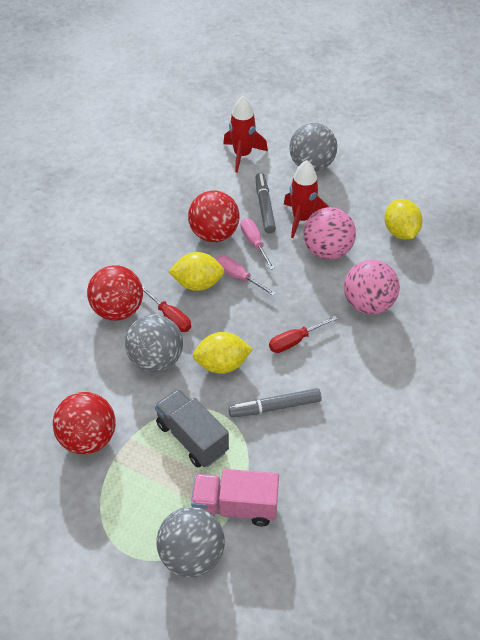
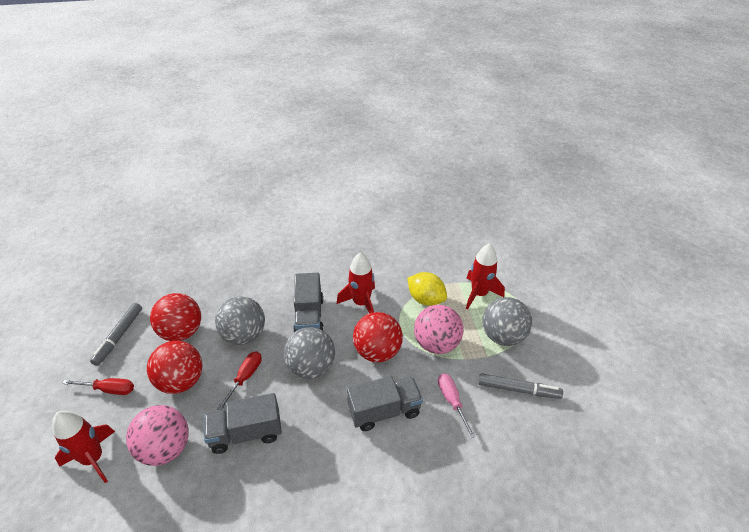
grey truck: 1 -> 3
pink screwdriver: 2 -> 1
pink truck: 1 -> 0
red rocket: 2 -> 3
yellow lemon: 3 -> 1

